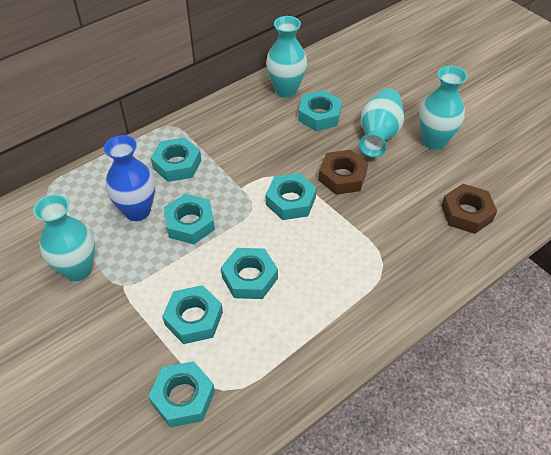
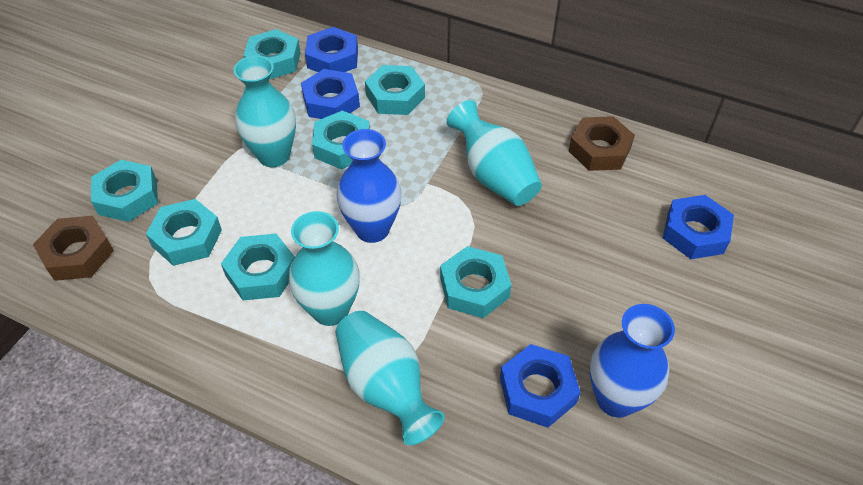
blue nut: 0 -> 4
blue vase: 1 -> 2

